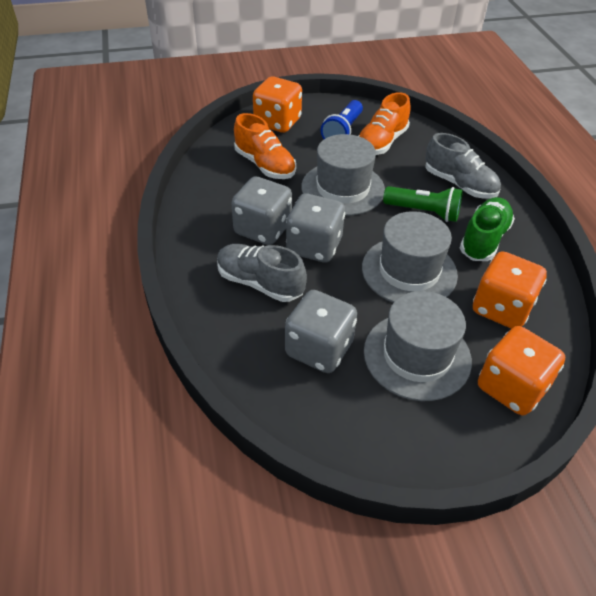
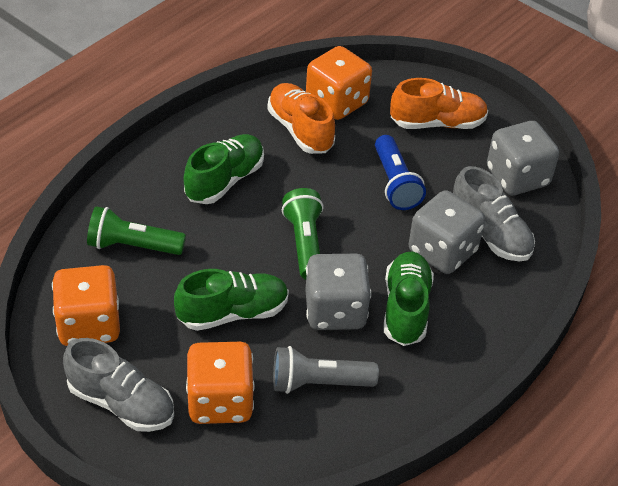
green flashlight: 1 -> 2
green shoe: 1 -> 3
grey flashlight: 0 -> 1
grey hat: 3 -> 0

